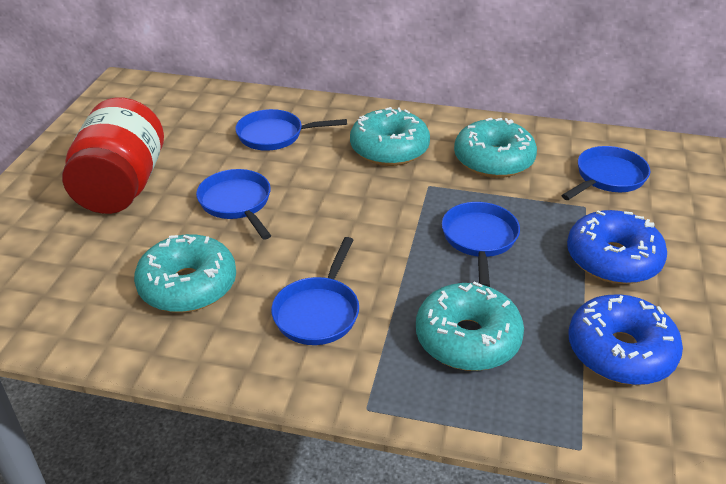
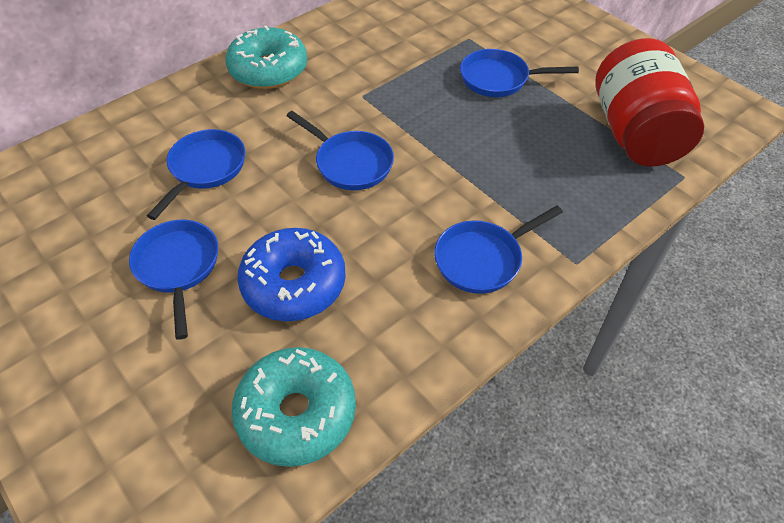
blue donut: 2 -> 1
turquoise donut: 4 -> 2

